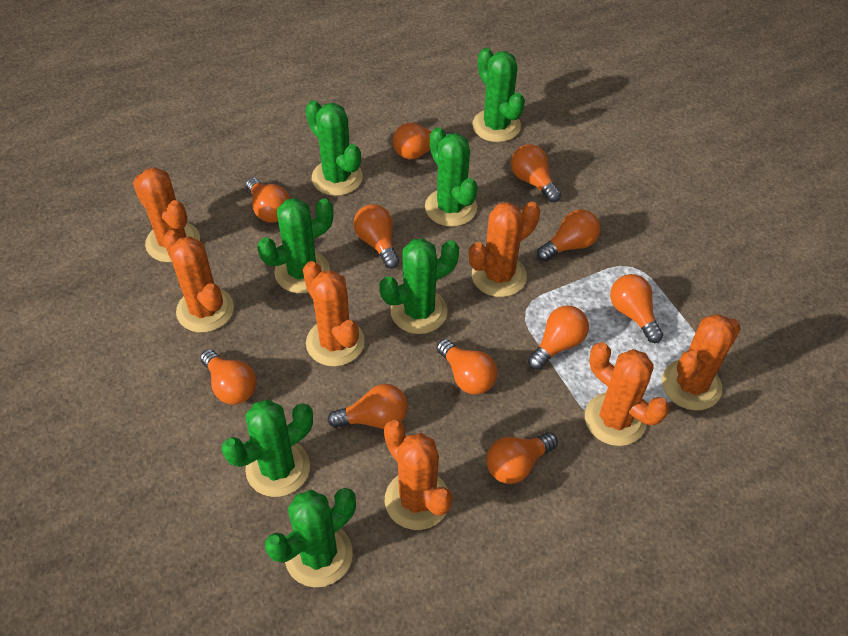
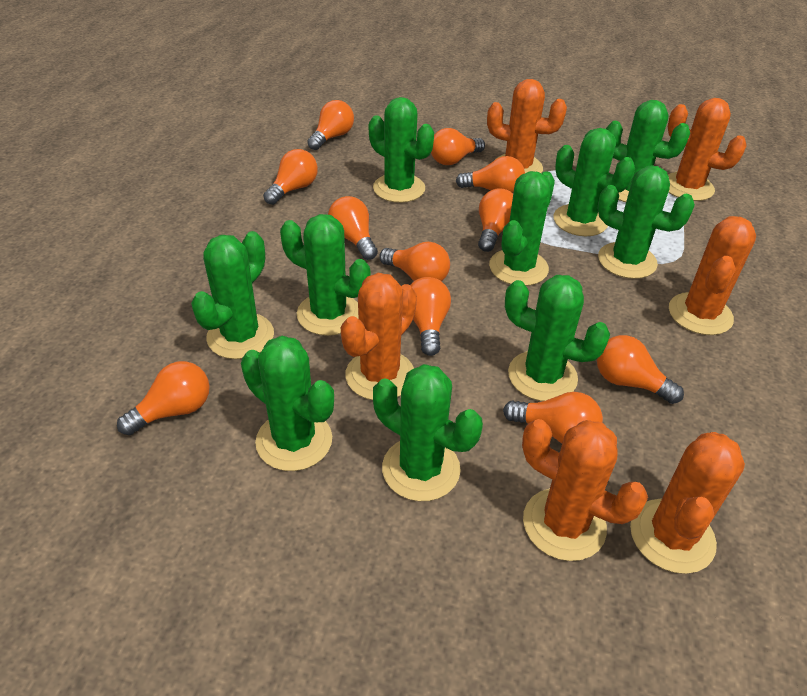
green cactus: 7 -> 10
orange cactus: 7 -> 6

